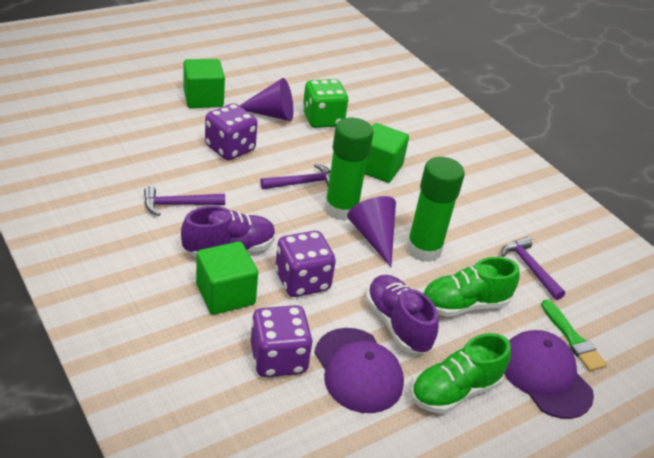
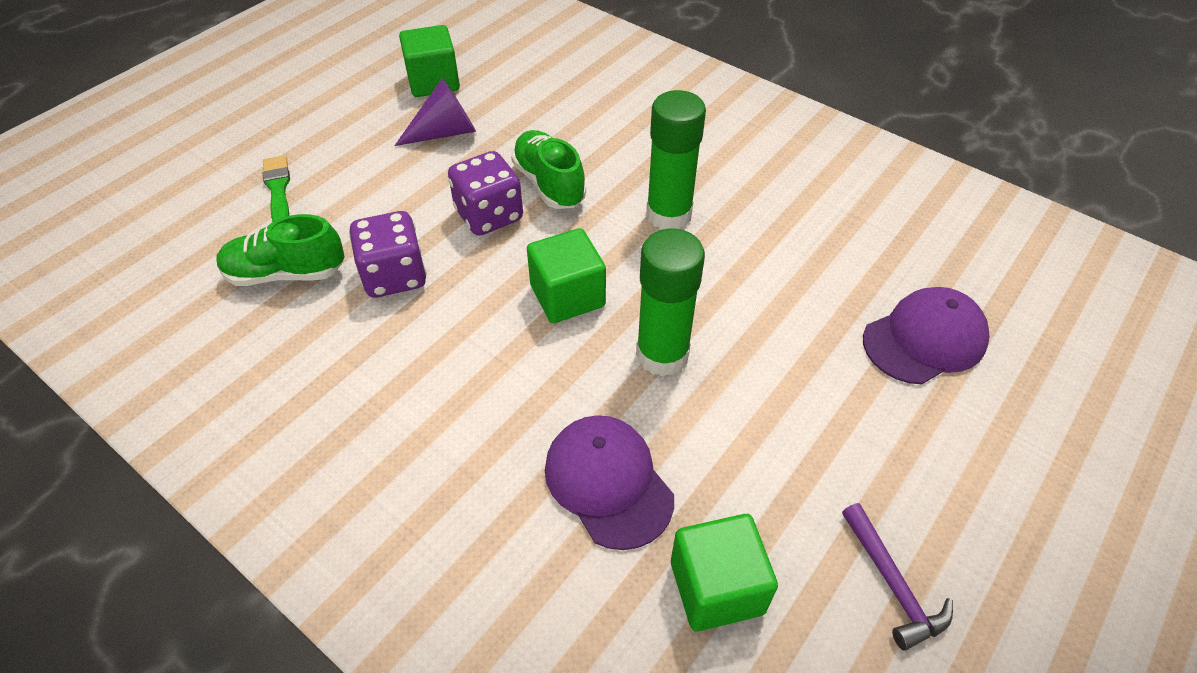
green dice: 1 -> 0
purple cone: 2 -> 1
purple dice: 3 -> 2
purple hammer: 3 -> 1
purple shoe: 2 -> 0

